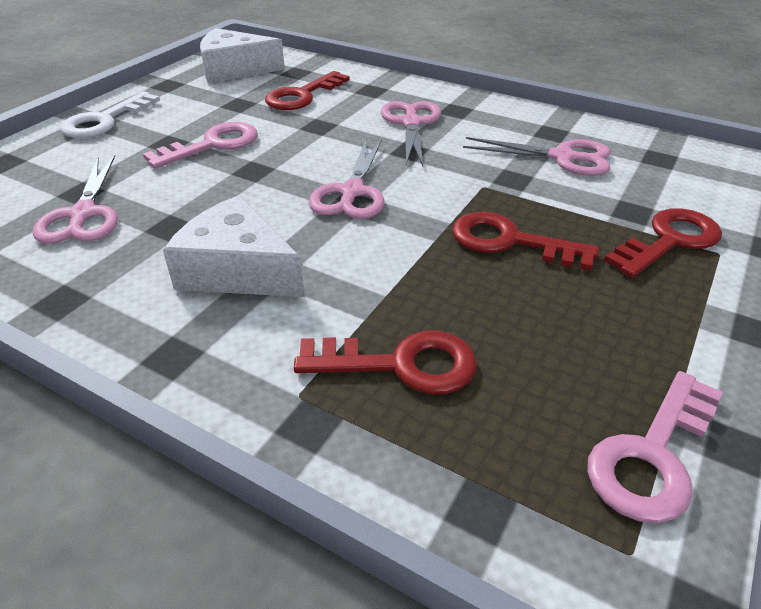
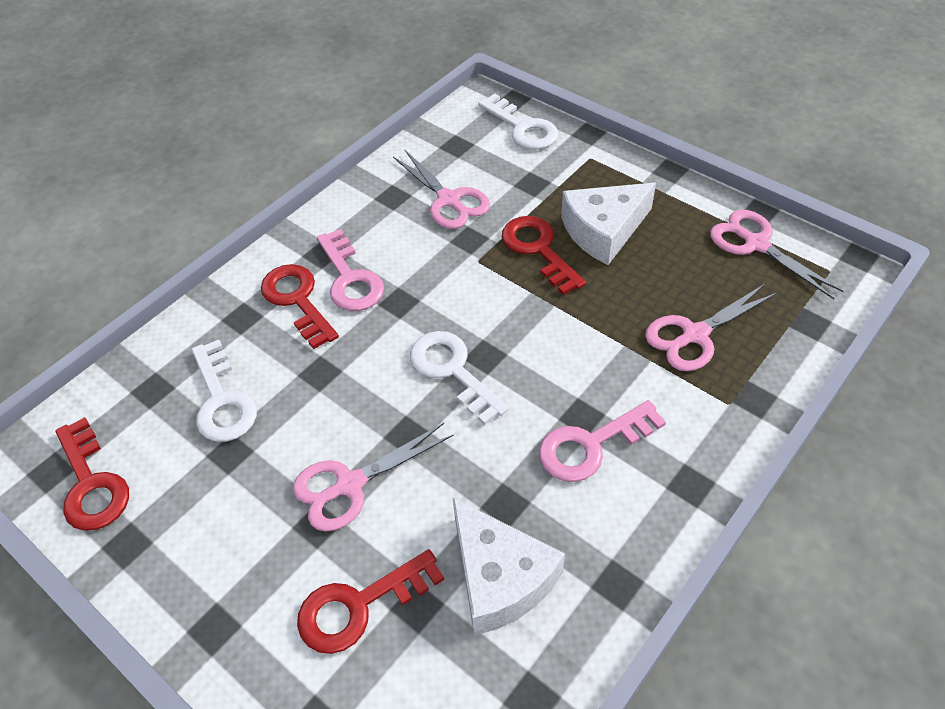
white key: 1 -> 3

